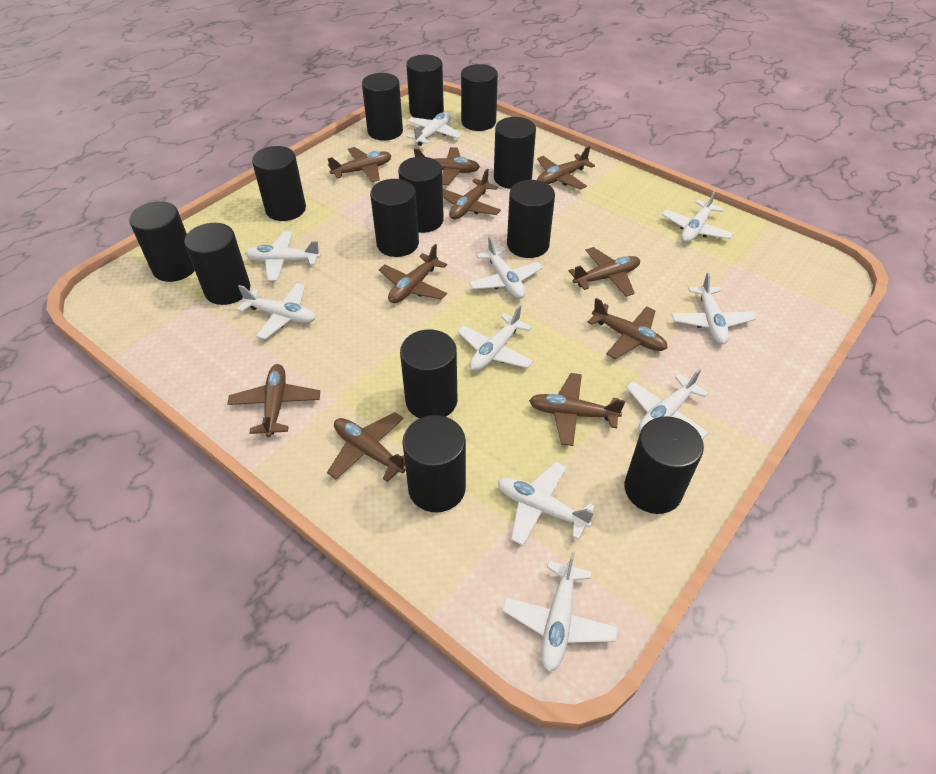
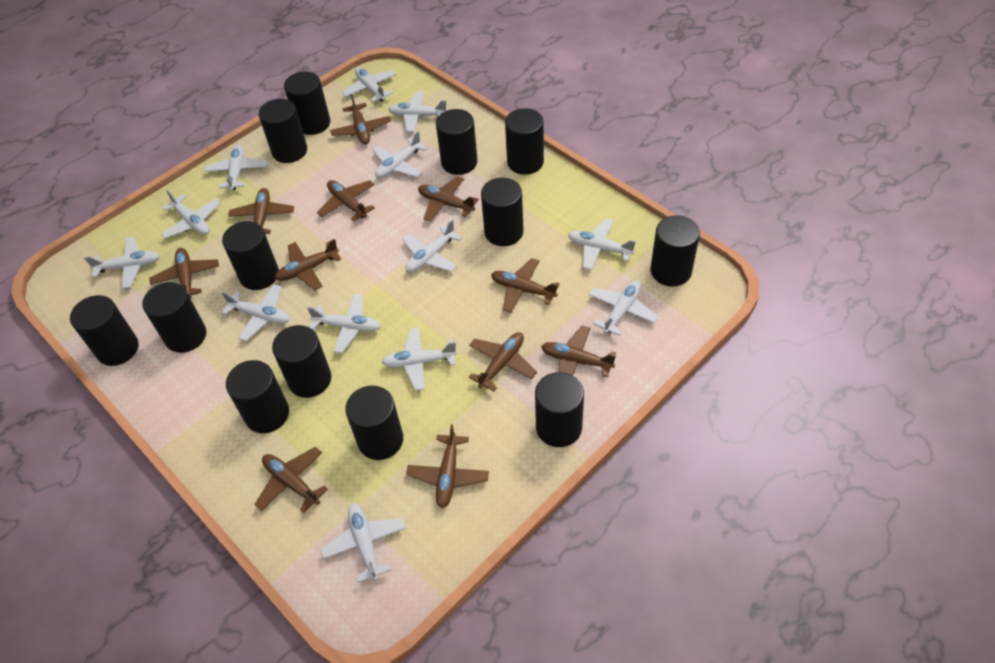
brown plane: 10 -> 11
white plane: 10 -> 13

